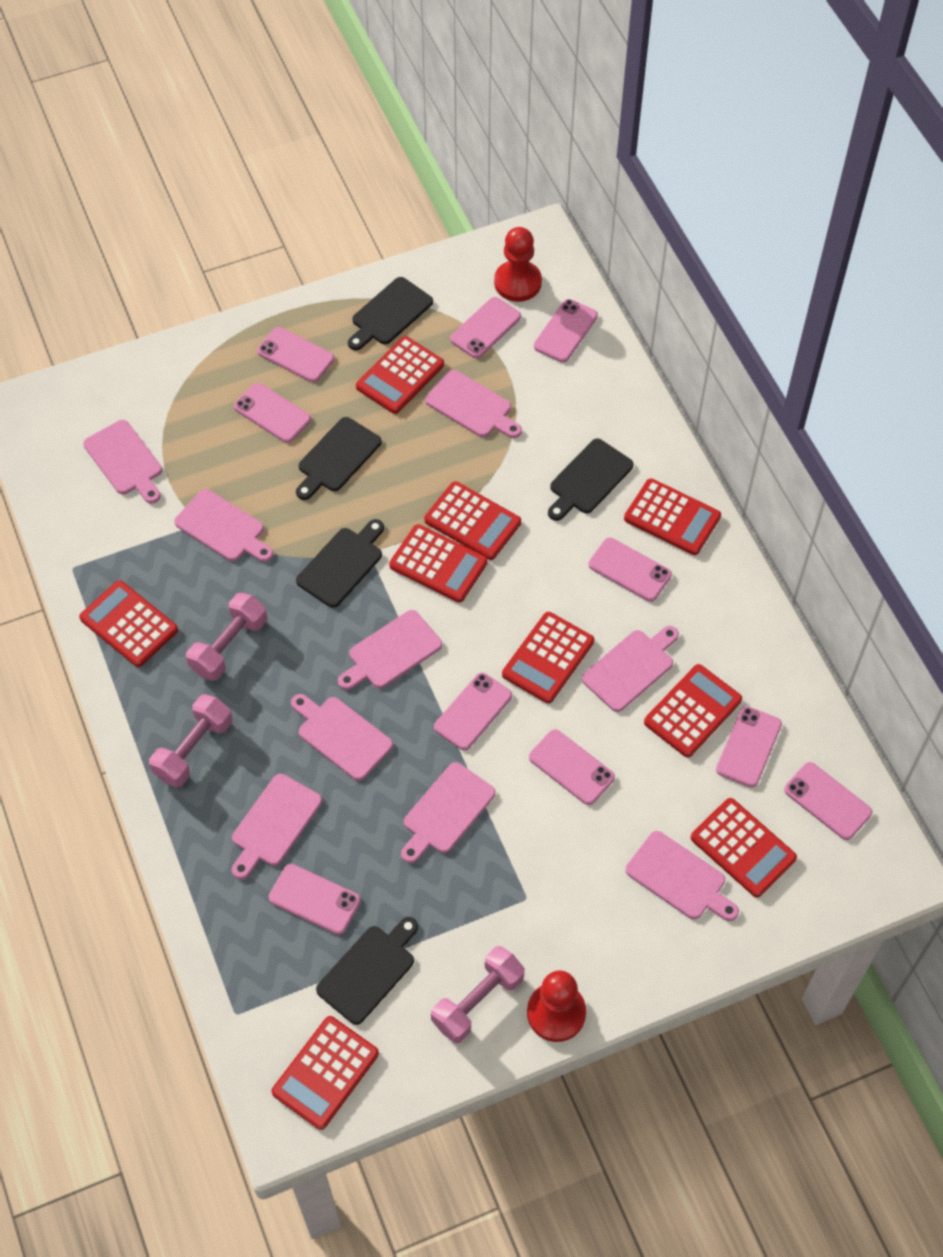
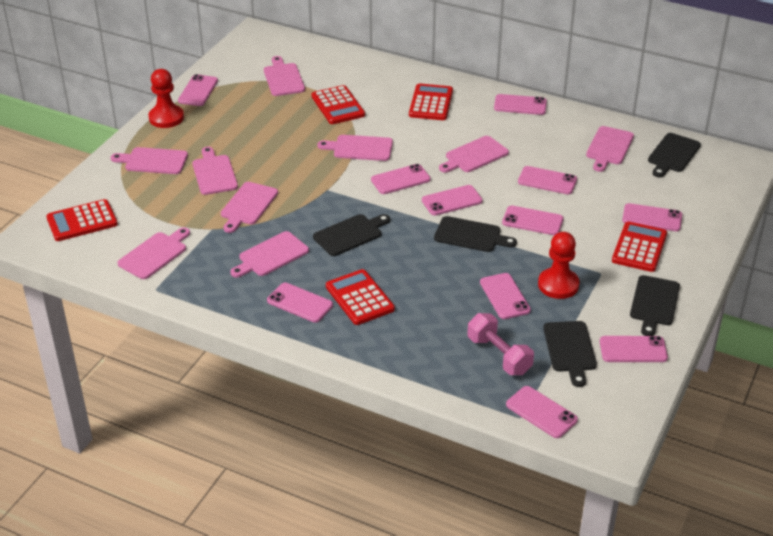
pink dumbbell: 3 -> 1
pink phone: 10 -> 11
red calculator: 9 -> 5

